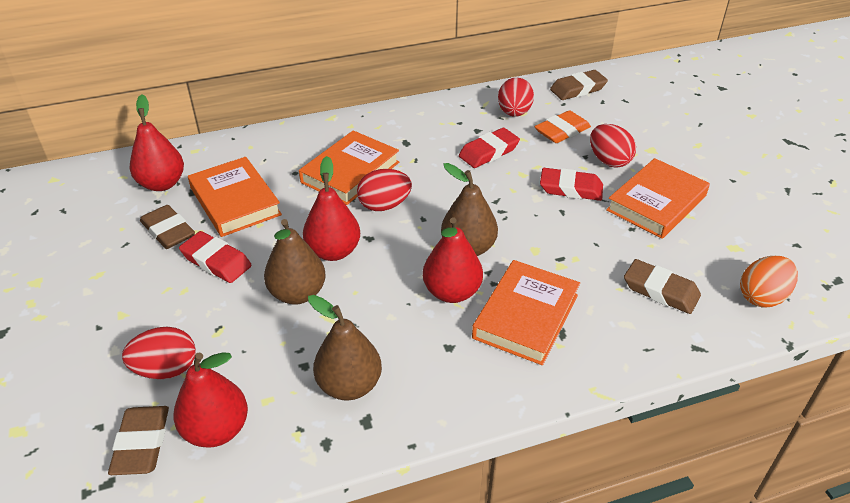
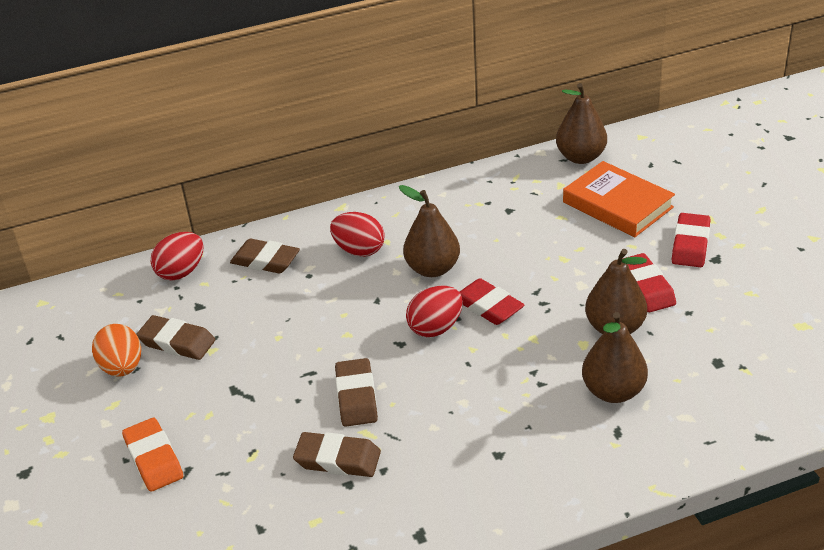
brown pear: 3 -> 4
orange book: 4 -> 1
red egg: 4 -> 3
red pear: 4 -> 0

